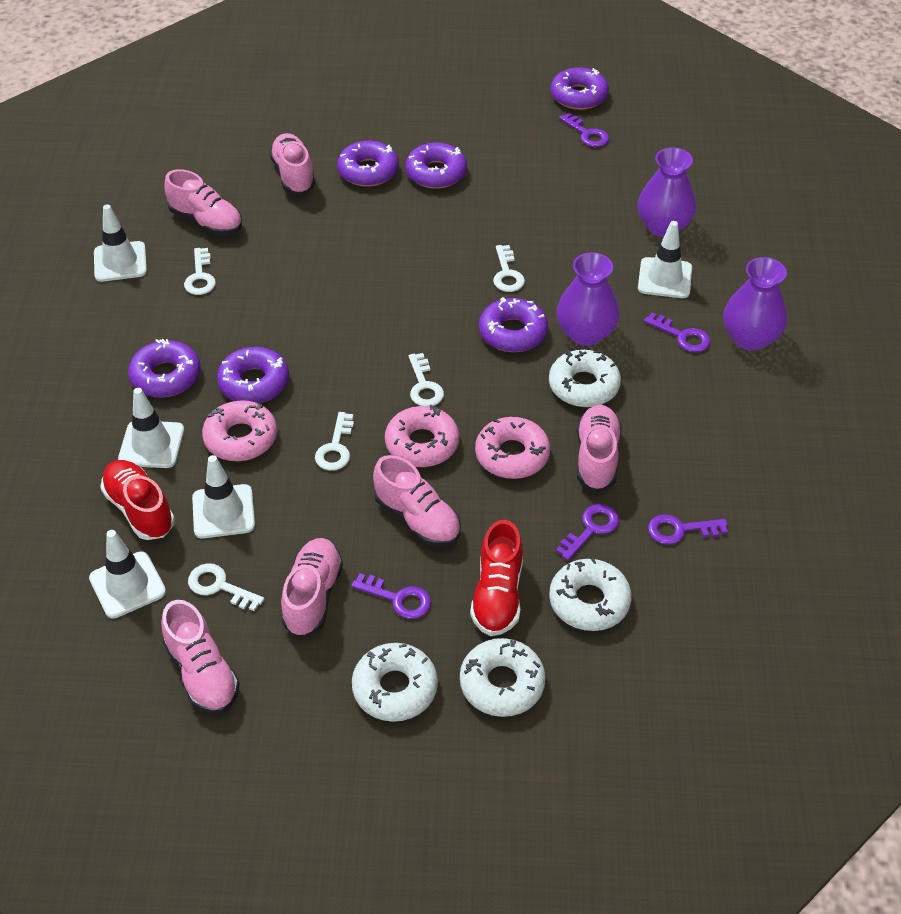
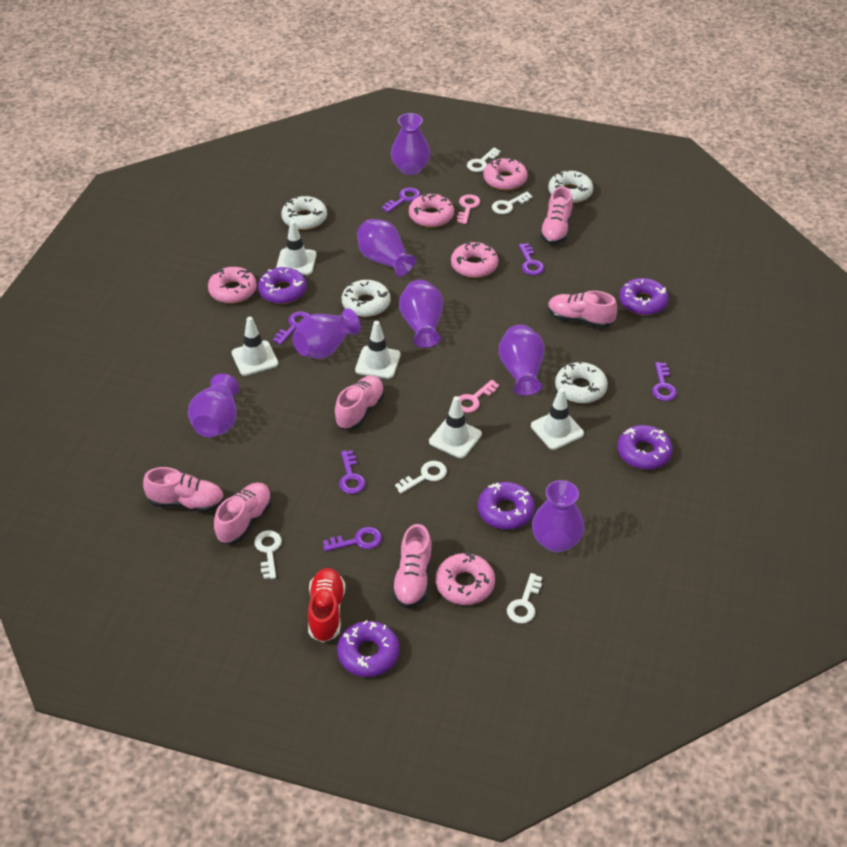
pink donut: 3 -> 5
pink key: 0 -> 2
purple donut: 6 -> 5
purple key: 5 -> 6
purple vase: 3 -> 7
red shoe: 2 -> 1

